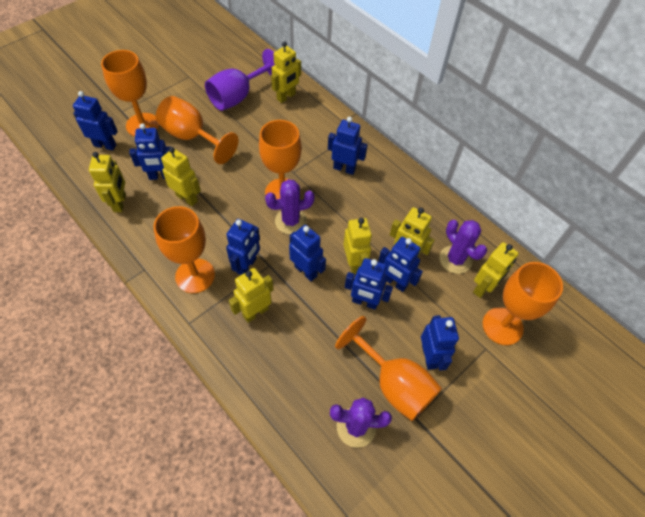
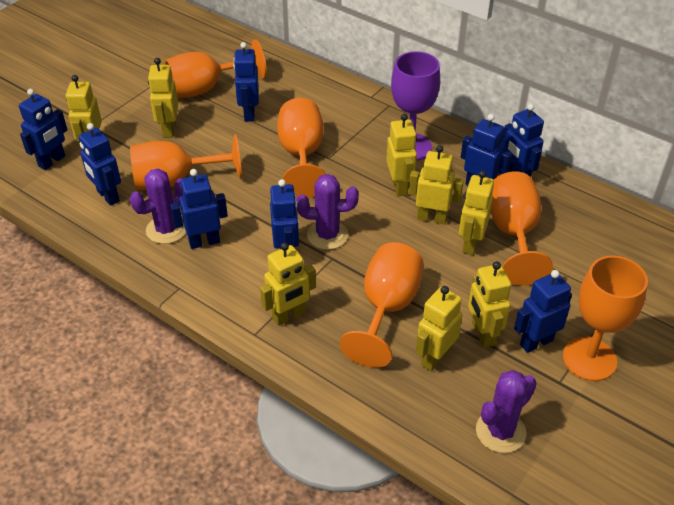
yellow robot: 7 -> 8

